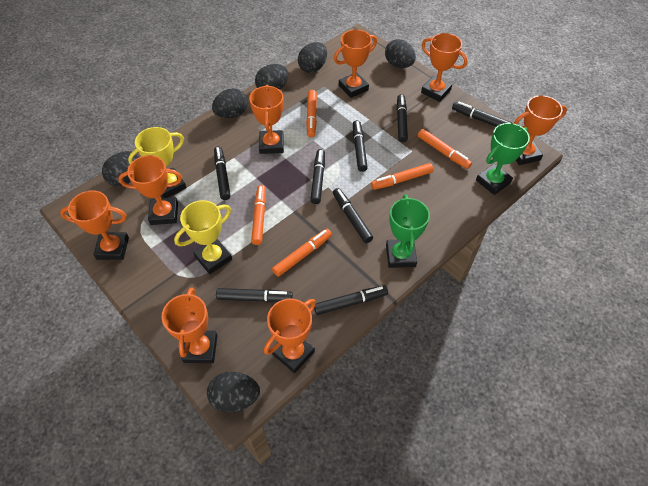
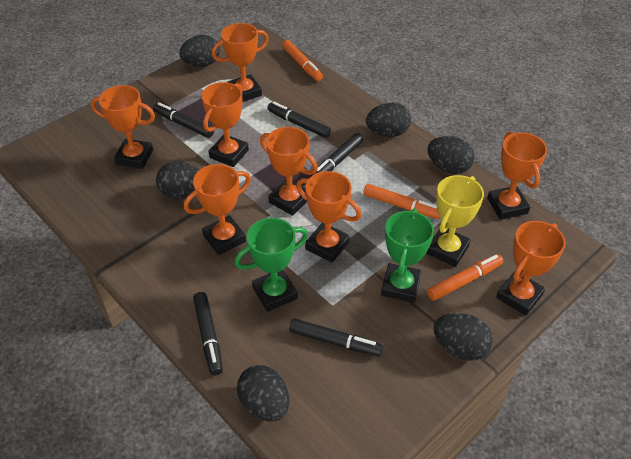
black marker: 8 -> 5
orange marker: 5 -> 3
yellow trophy: 2 -> 1

